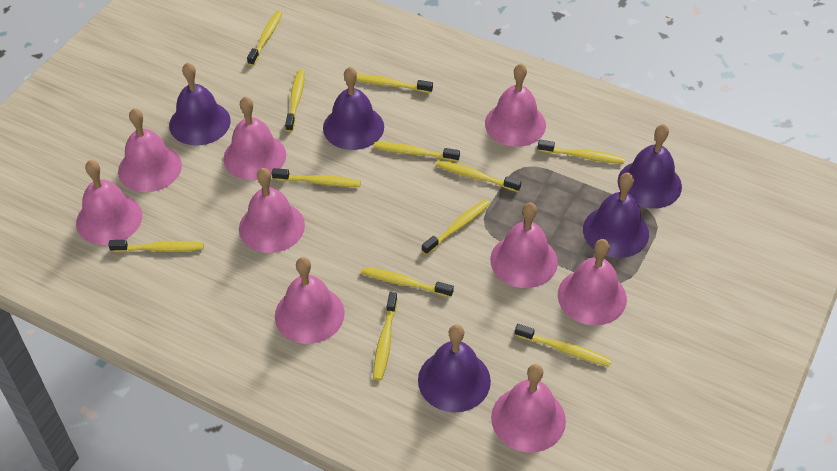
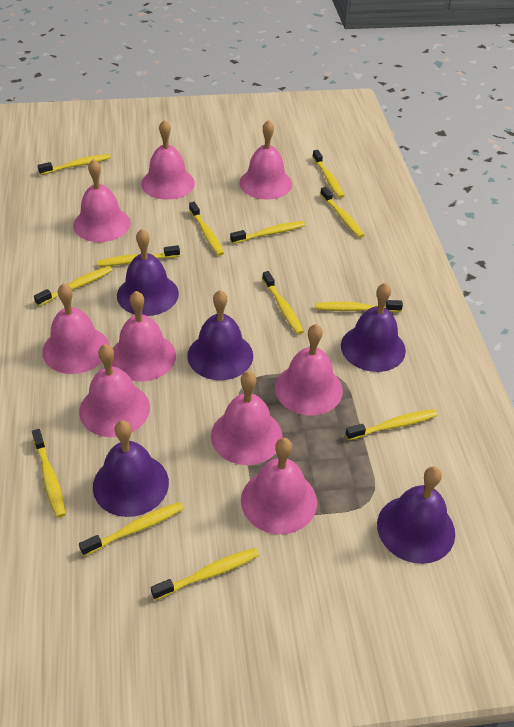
yellow toothbrush: 12 -> 13

